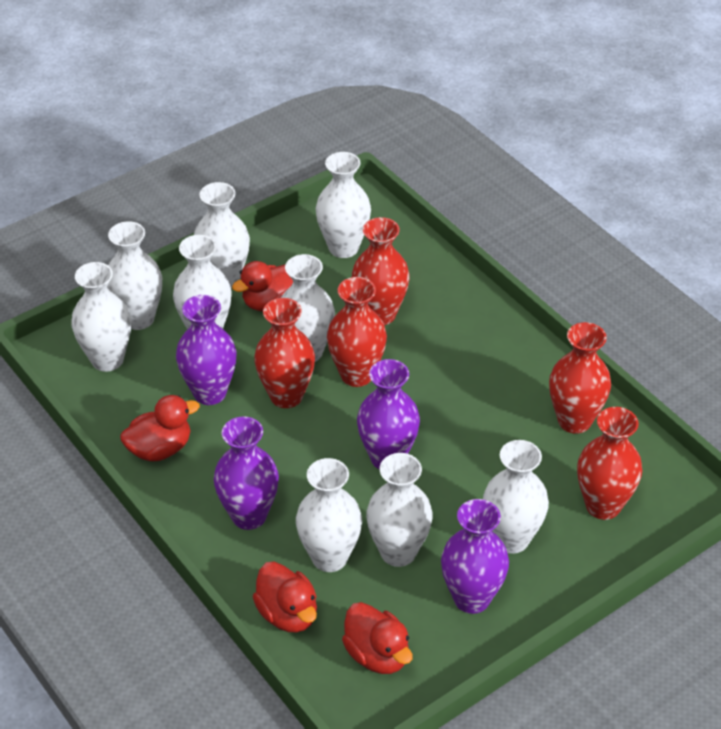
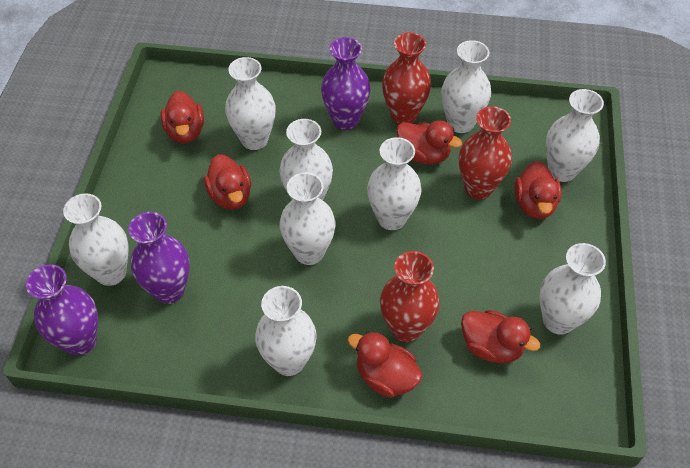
purple vase: 4 -> 3
red duck: 4 -> 6
red vase: 5 -> 3

